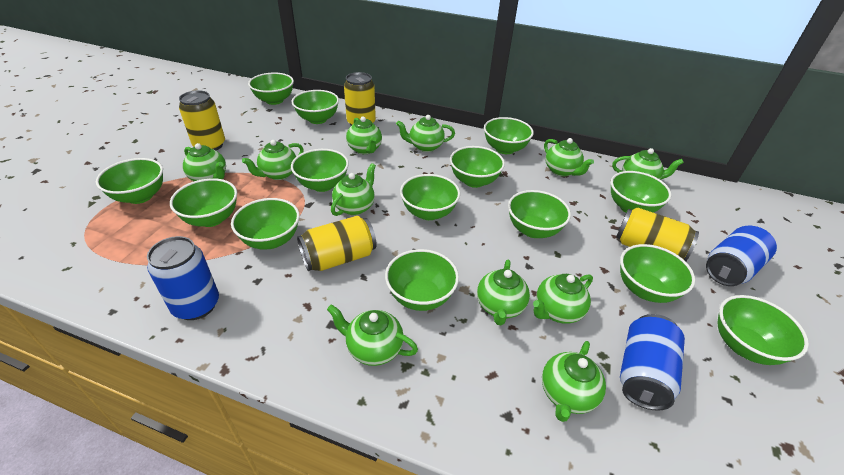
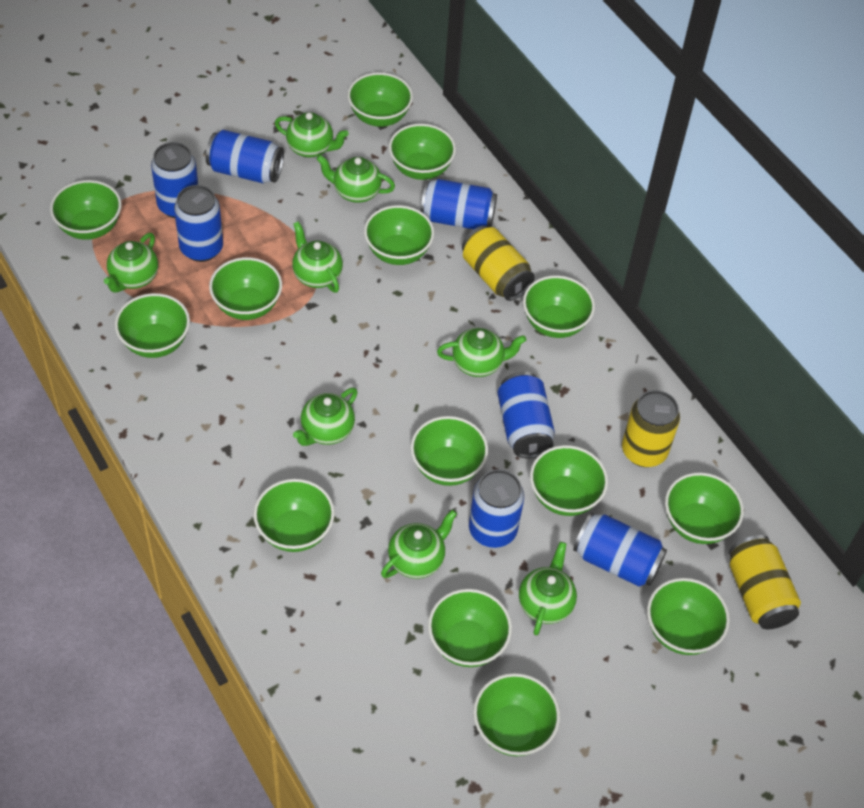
blue can: 3 -> 7
green teapot: 11 -> 8
yellow can: 4 -> 3

